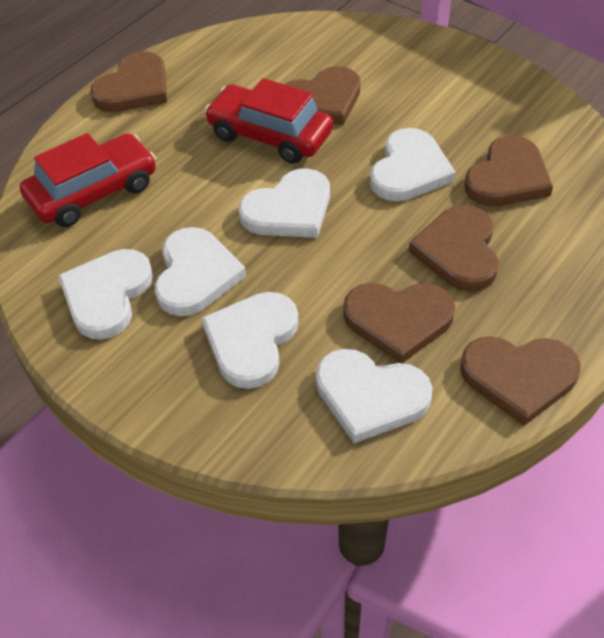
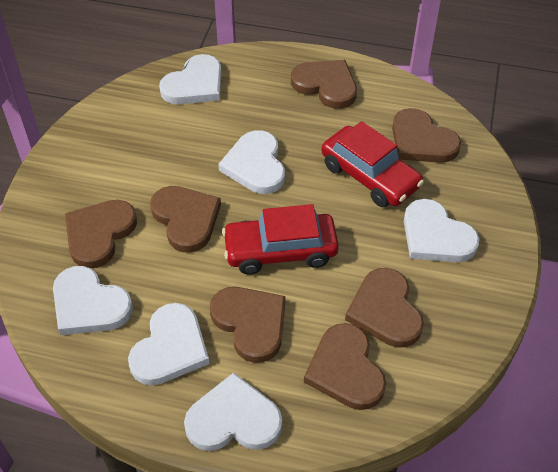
brown heart: 6 -> 7

